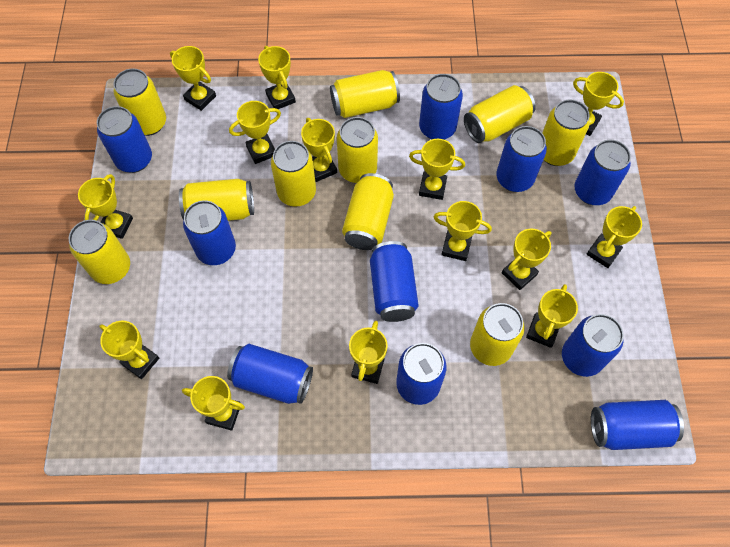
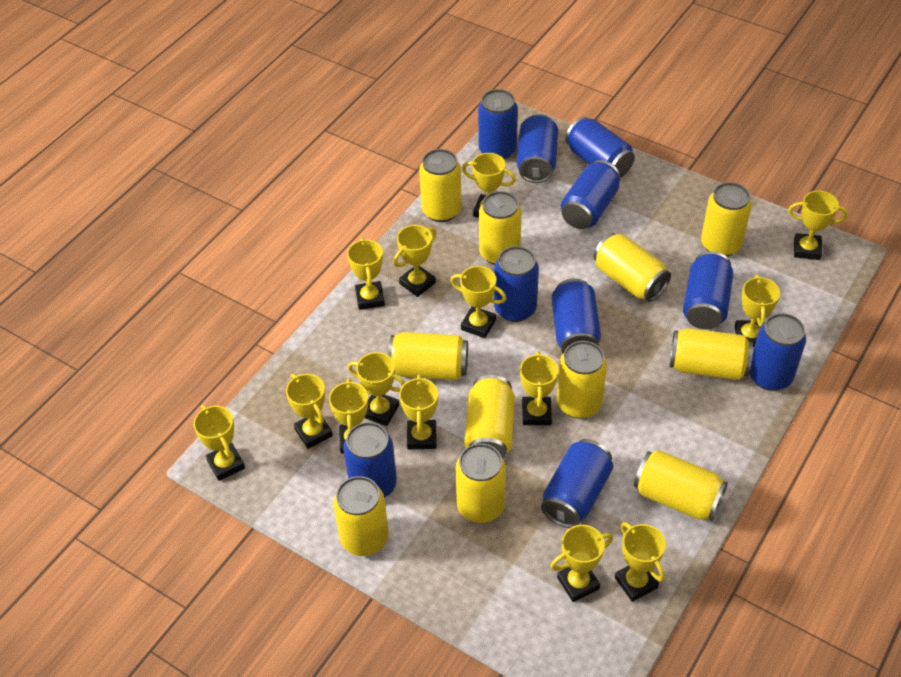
yellow can: 10 -> 11

